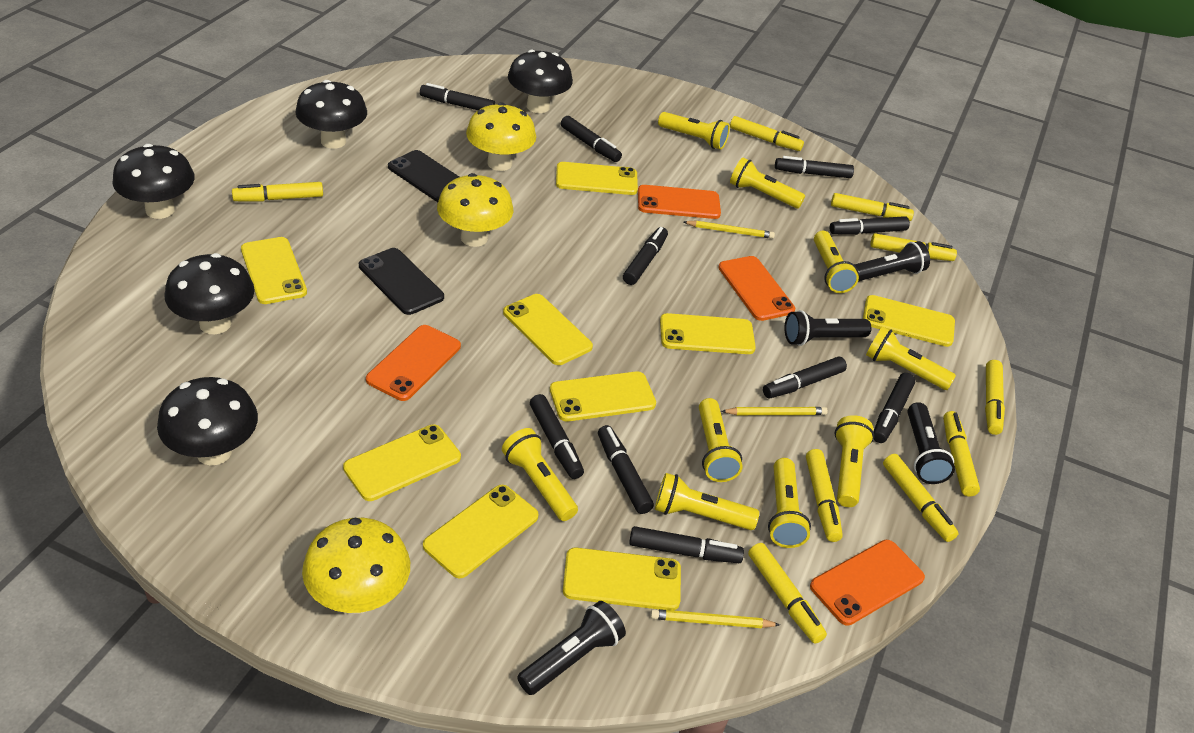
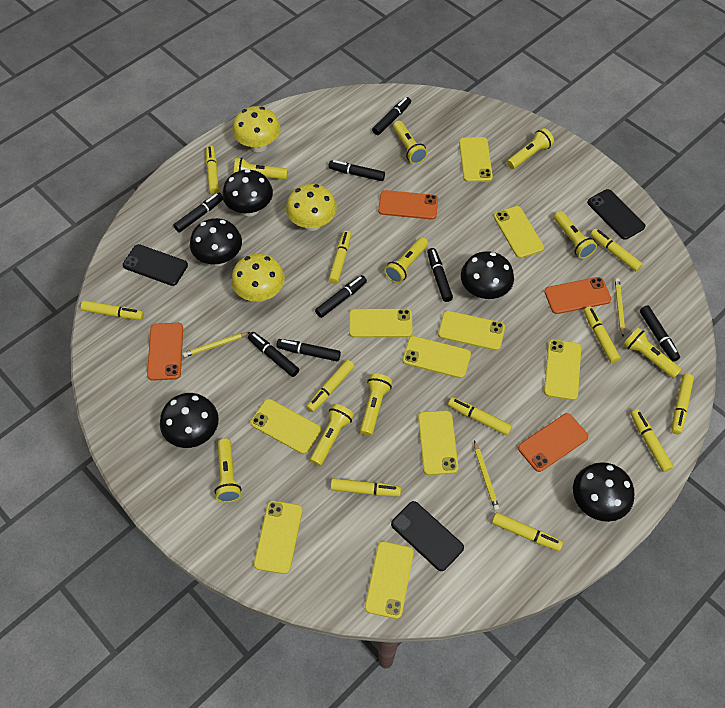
black flashlight: 4 -> 0
black marker: 10 -> 8
black phone: 2 -> 3
yellow marker: 9 -> 11
yellow phone: 9 -> 10

